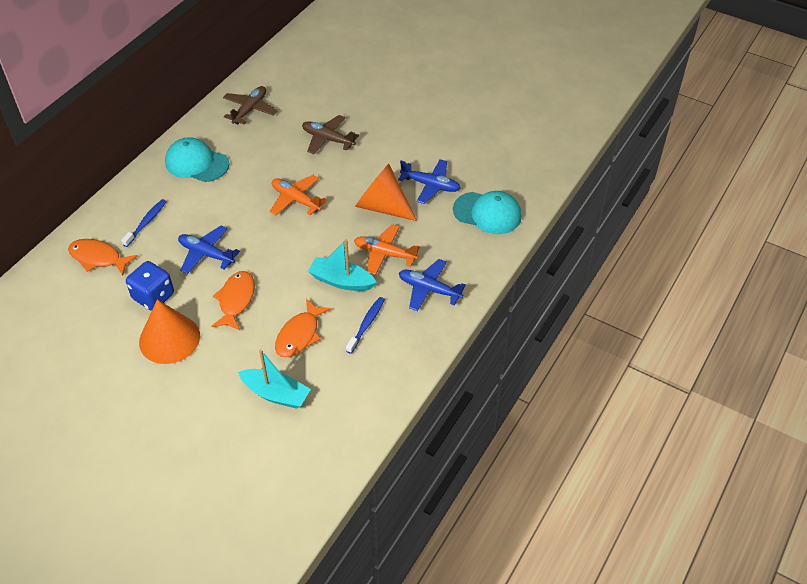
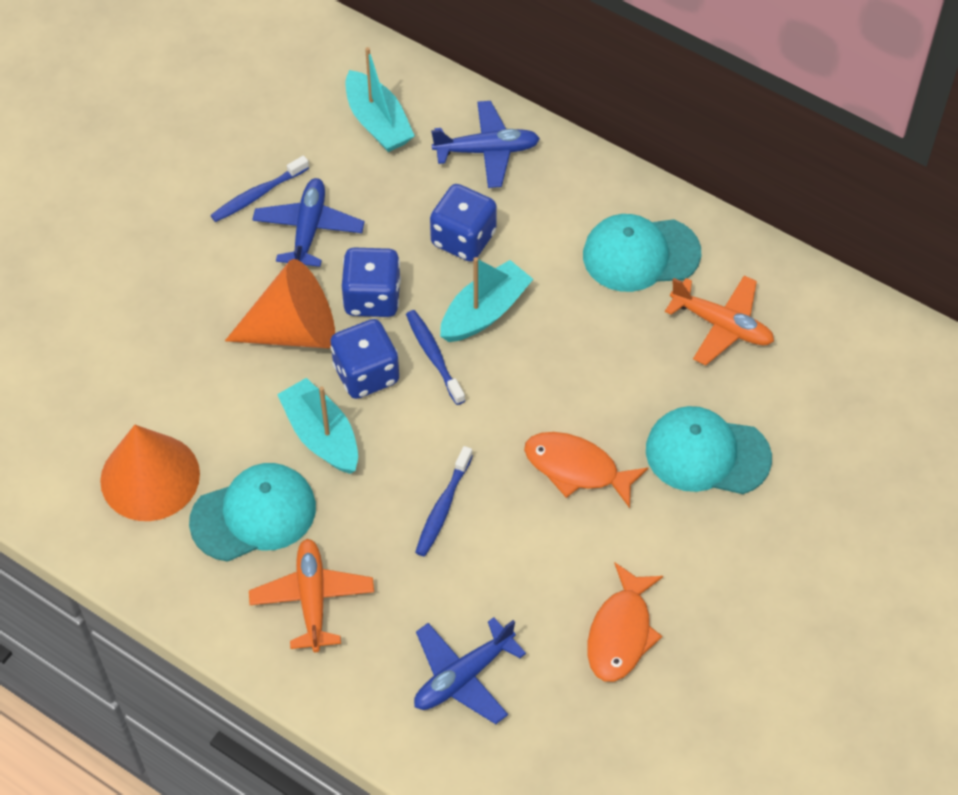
blue dice: 1 -> 3
blue toothbrush: 2 -> 3
brown plane: 2 -> 0
orange fish: 3 -> 2
turquoise boat: 2 -> 3
turquoise cap: 2 -> 3

